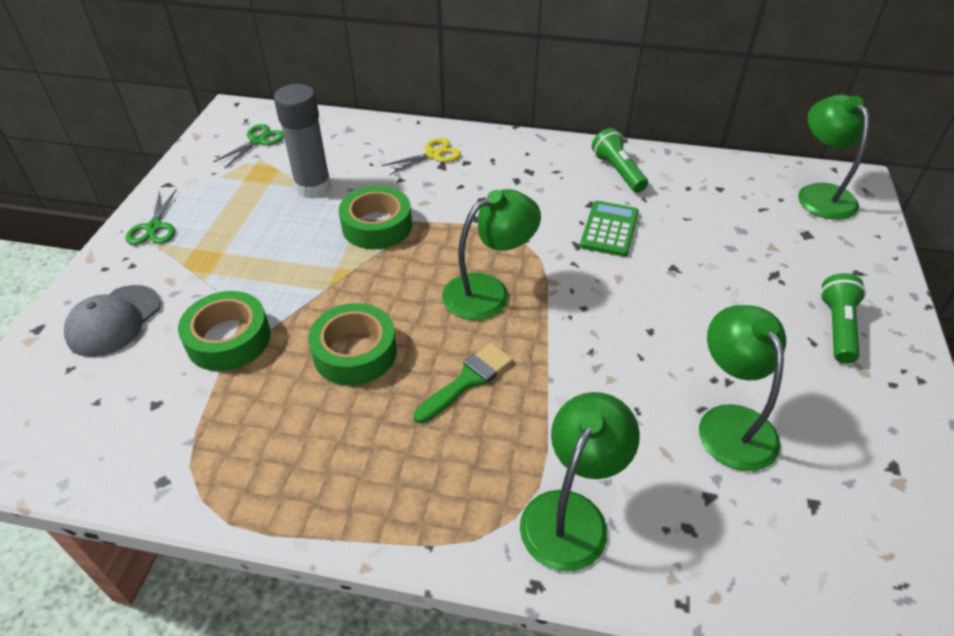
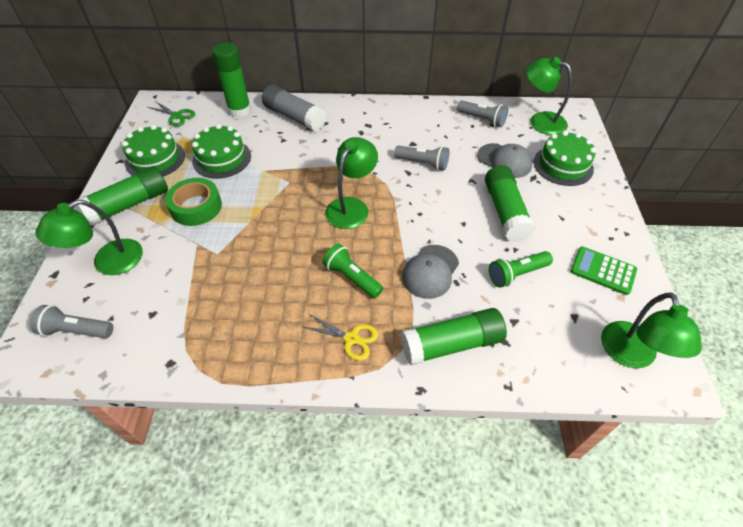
green brush: 1 -> 0
green cake: 0 -> 3
green glue stick: 0 -> 4
green scissors: 2 -> 1
green tape: 3 -> 1
grey cap: 1 -> 2
grey flashlight: 0 -> 3

